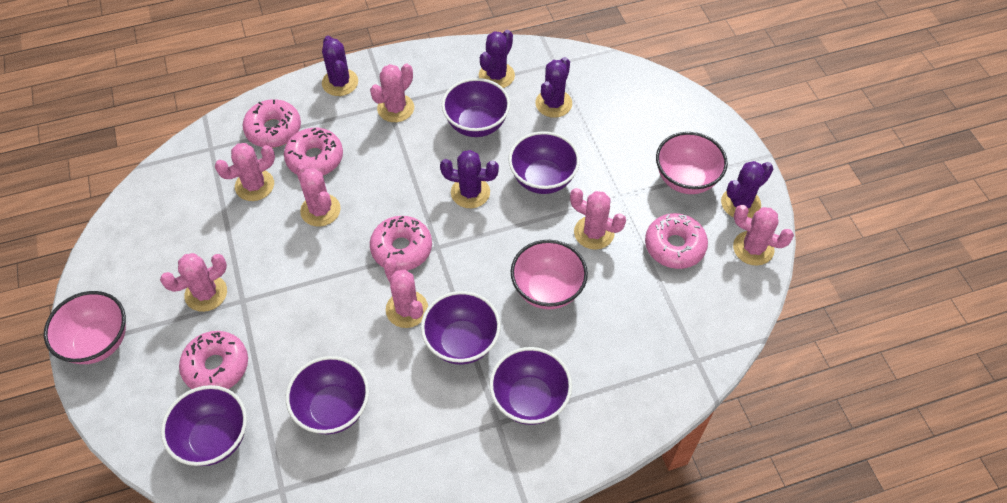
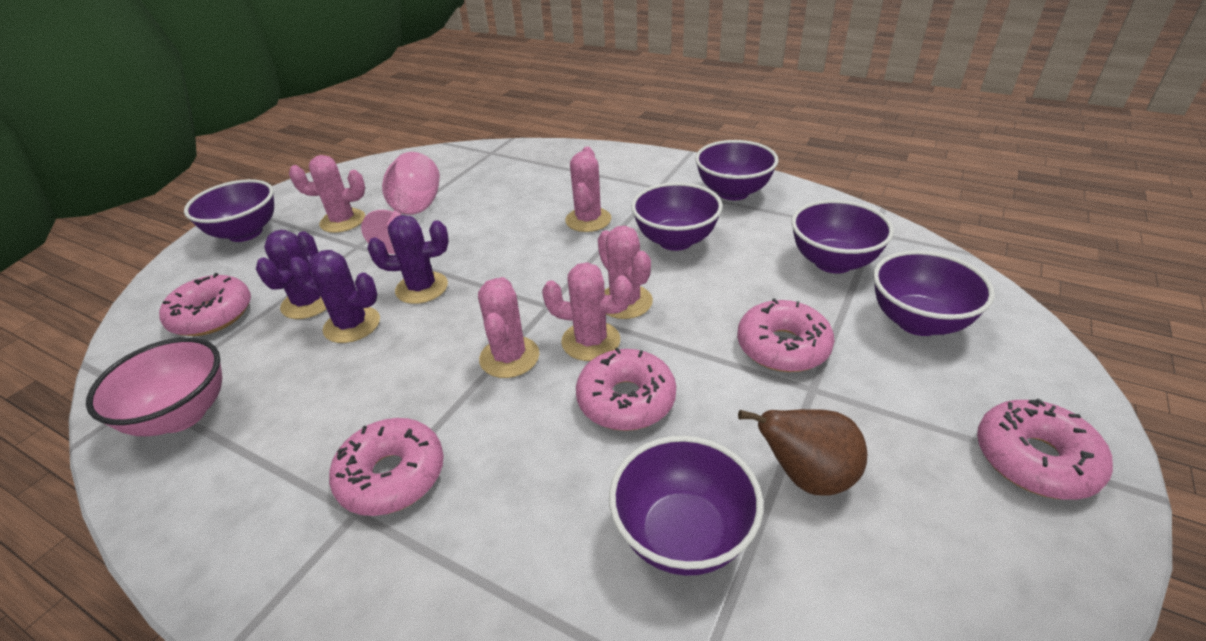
brown pear: 0 -> 1
pink bowl: 3 -> 1
pink cactus: 7 -> 5
pink goblet: 0 -> 1
purple cactus: 5 -> 3

